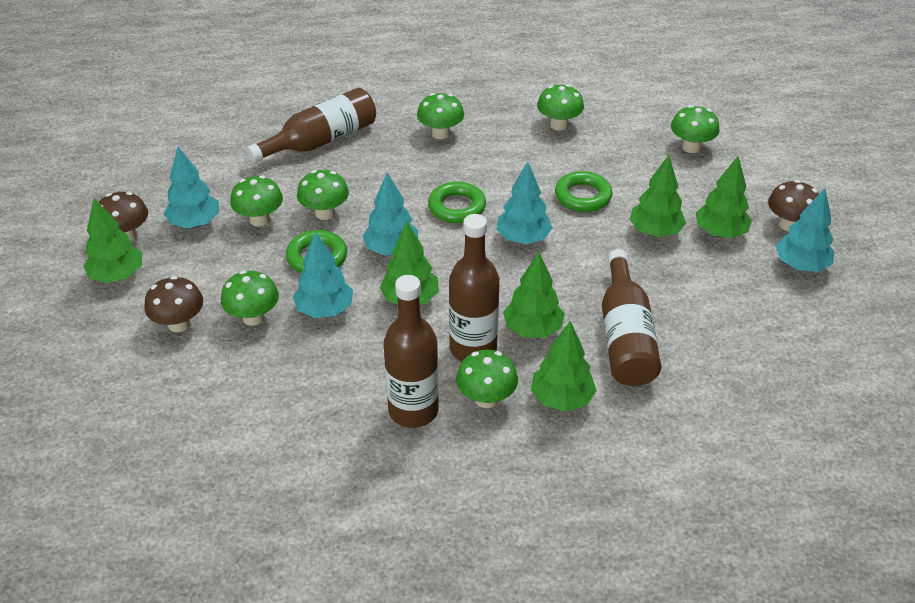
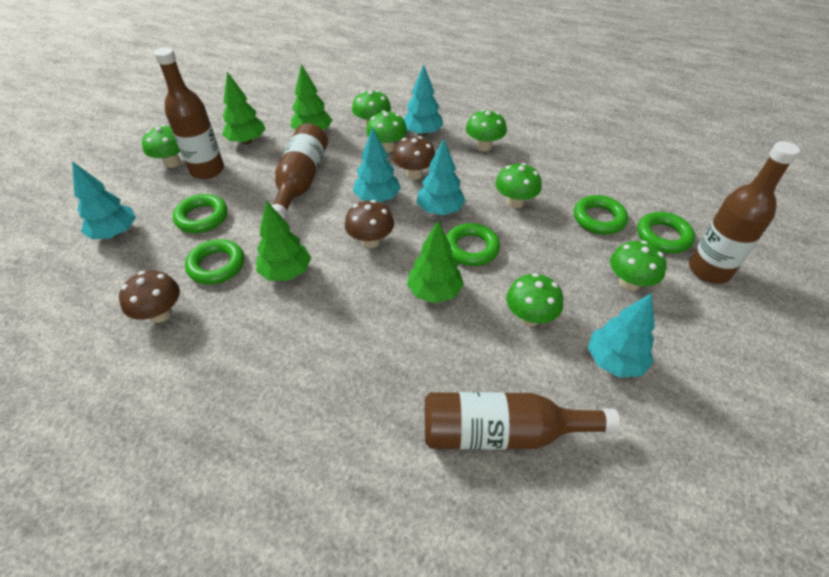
green ring: 3 -> 5
green tree: 6 -> 4

